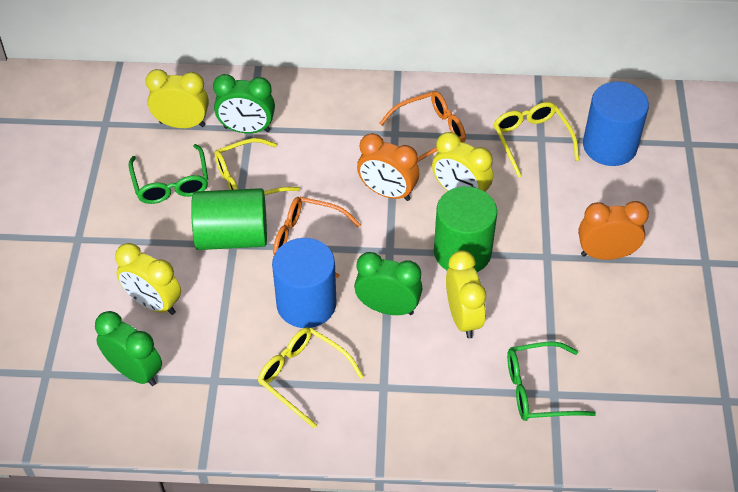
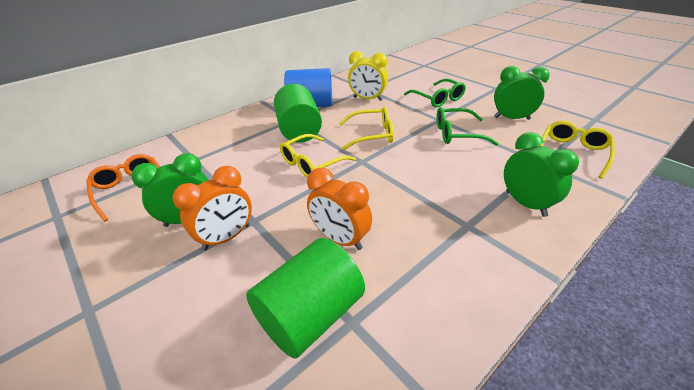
blue cylinder: 2 -> 1
orange glasses: 2 -> 1
yellow clock: 4 -> 1

